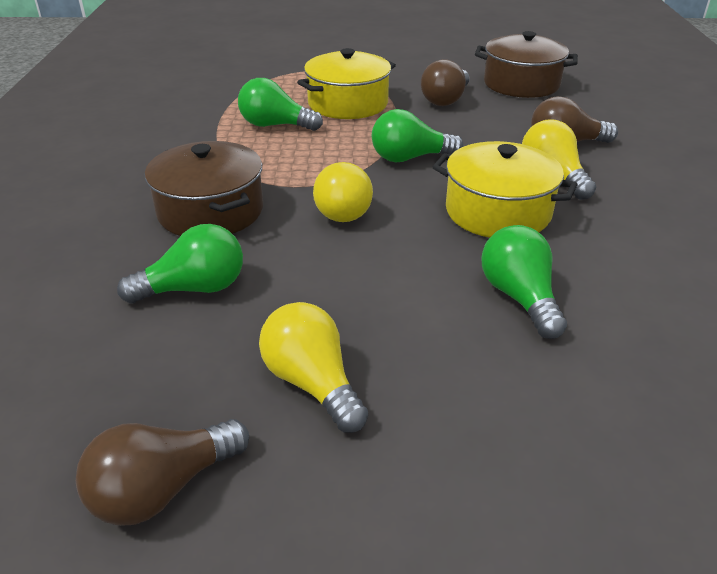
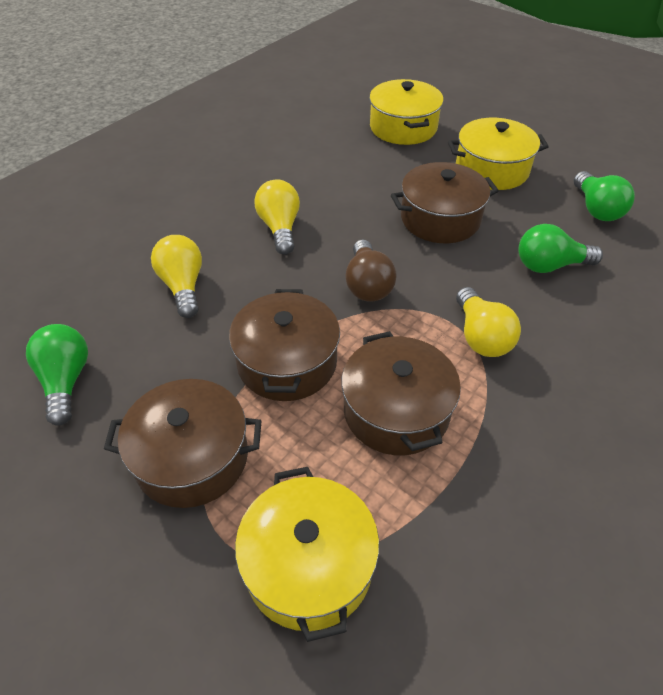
brown light bulb: 3 -> 1
brown pot: 2 -> 4
green light bulb: 4 -> 3
yellow pot: 2 -> 3

